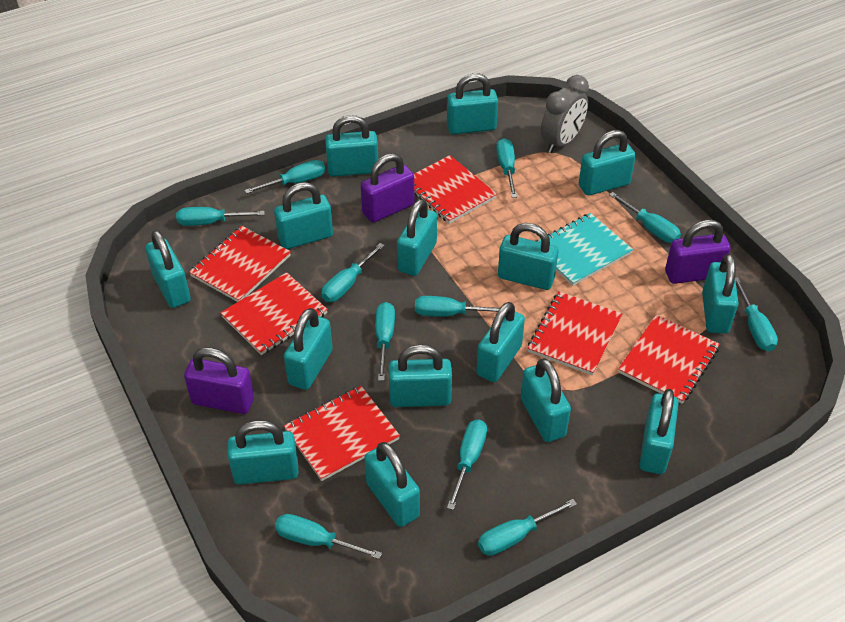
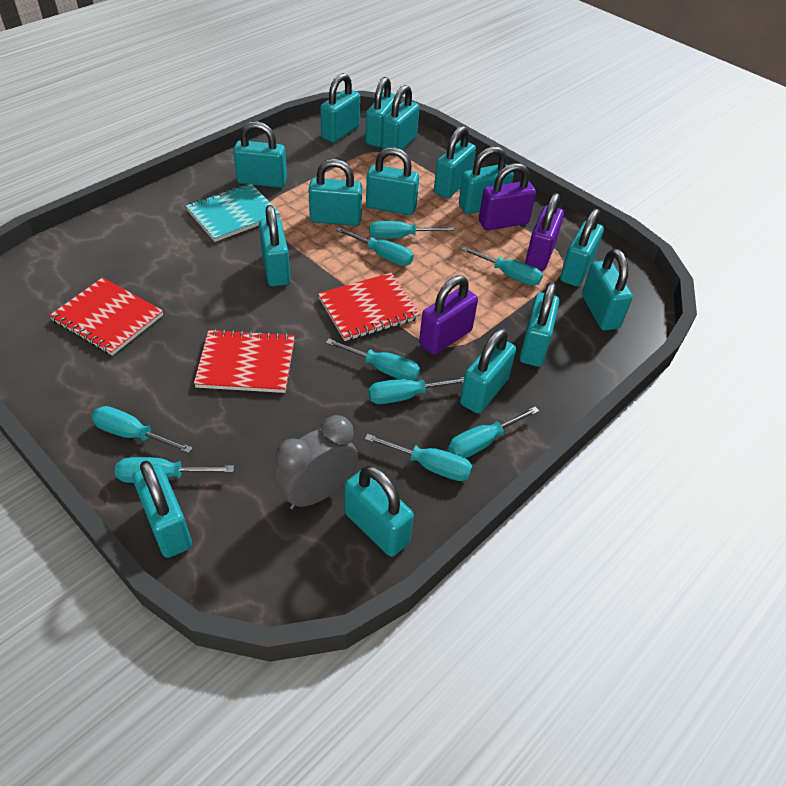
red notebook: 6 -> 3
turquoise screwdriver: 11 -> 9

